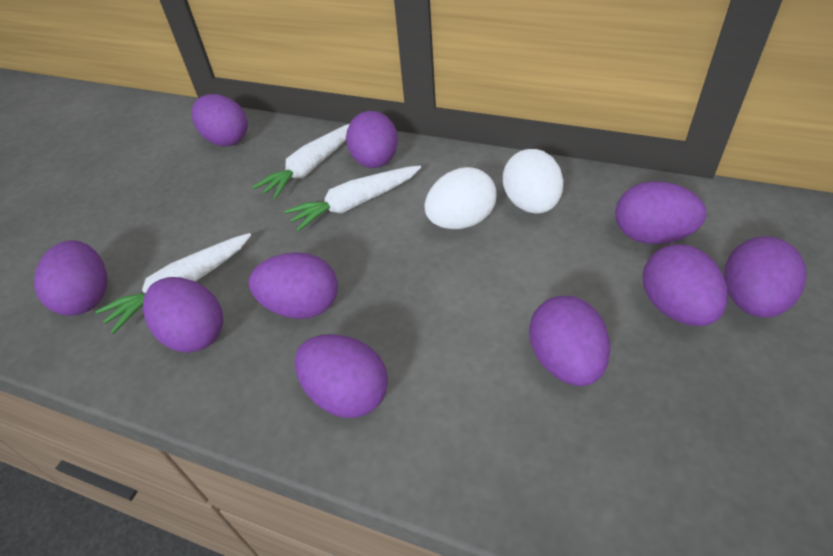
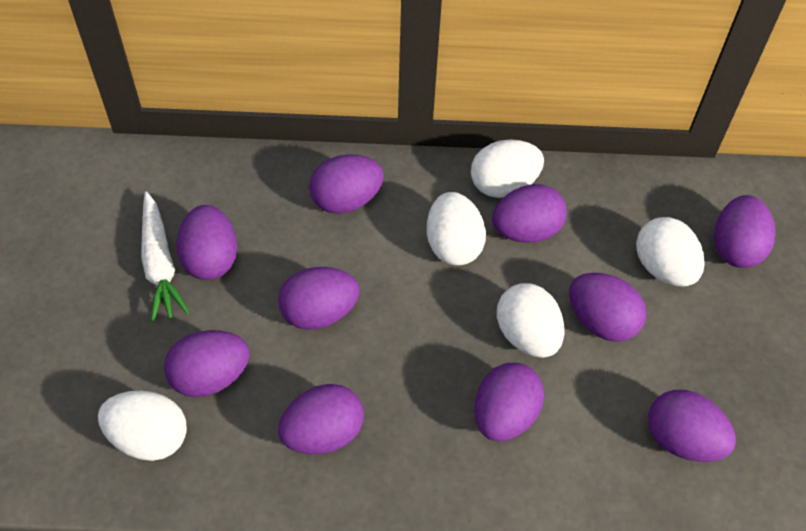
white carrot: 3 -> 1
white egg: 2 -> 5

